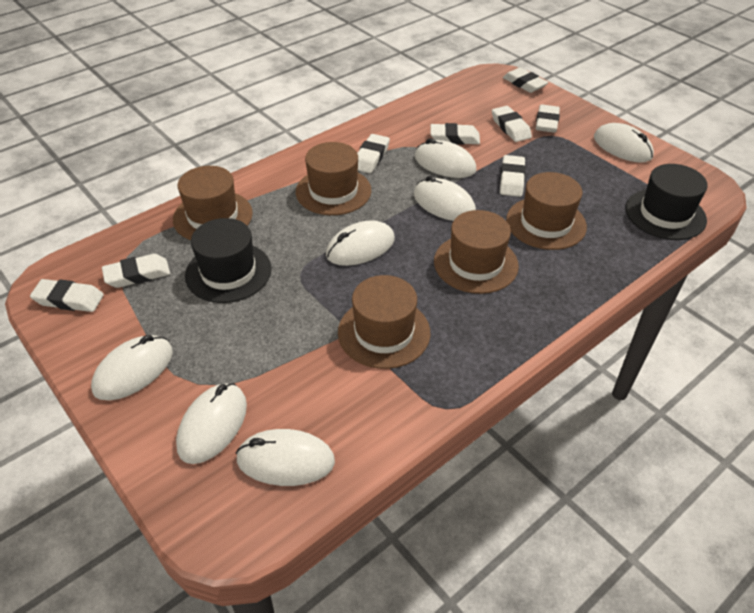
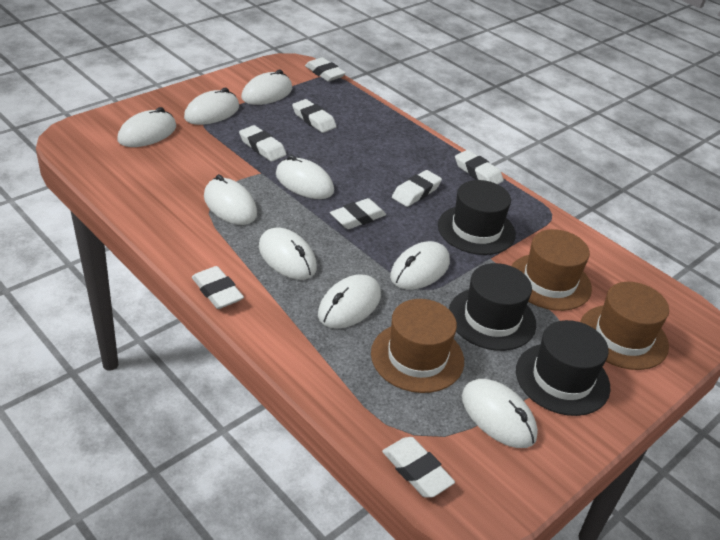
black hat: 2 -> 3
brown hat: 5 -> 3
white mouse: 7 -> 9

